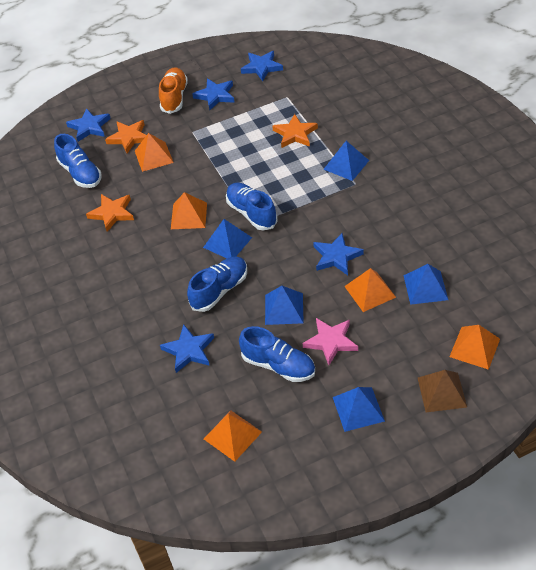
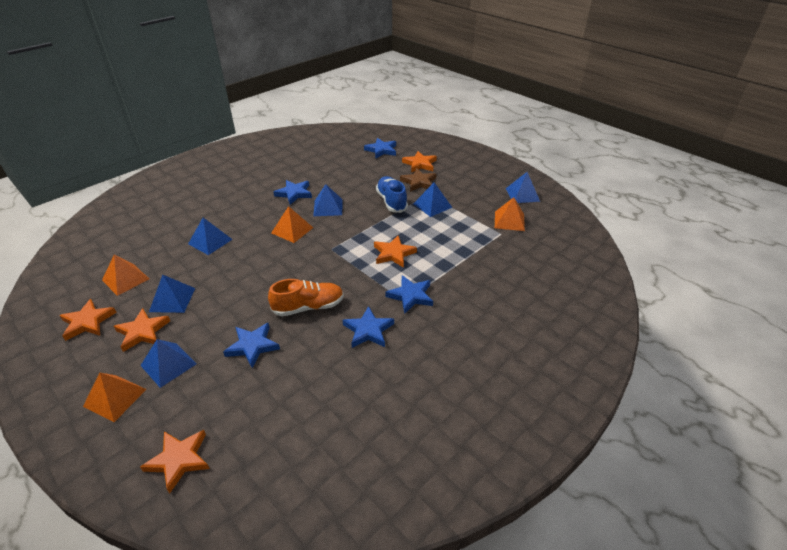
blue pyramid: 5 -> 6
blue shoe: 4 -> 1
brown pyramid: 1 -> 0
brown star: 0 -> 1
orange pyramid: 5 -> 4
orange star: 3 -> 5
pink star: 1 -> 0

